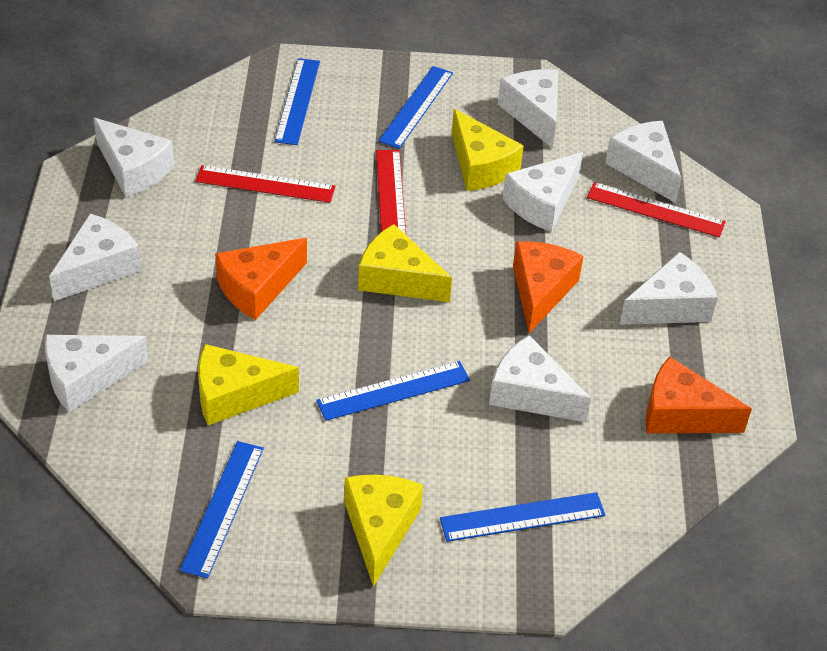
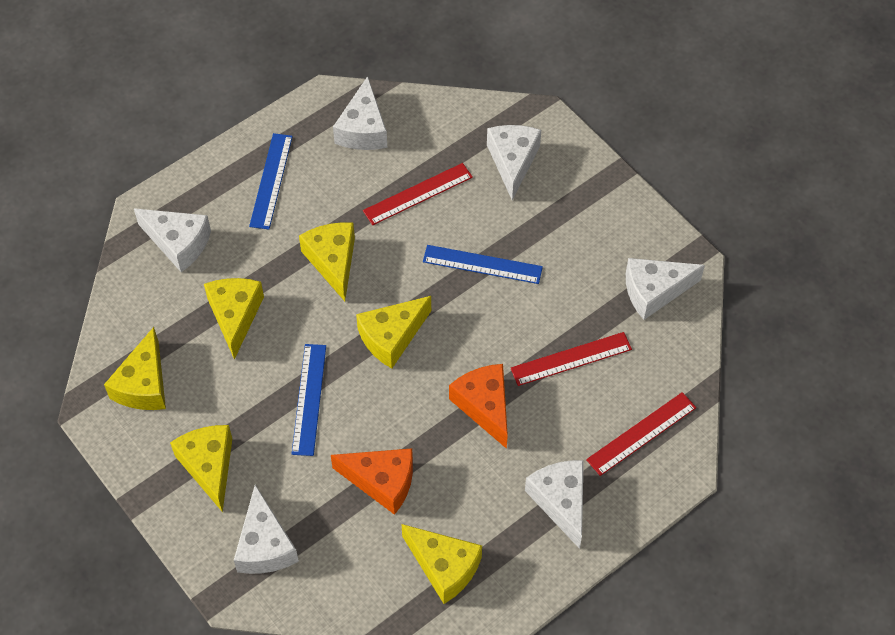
blue ruler: 5 -> 3
orange cheese: 3 -> 2
white cheese: 8 -> 6
yellow cheese: 4 -> 6

